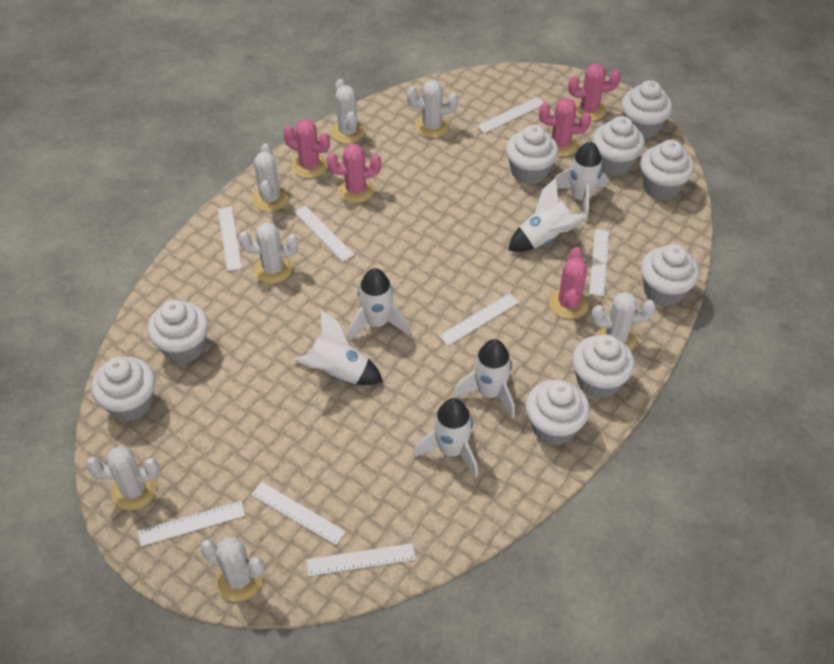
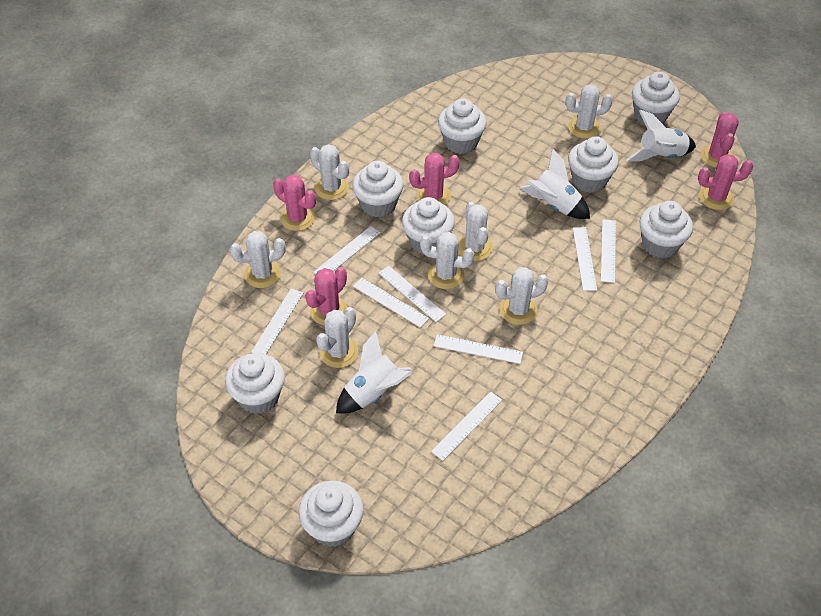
white cupcake: 9 -> 8
white rocket: 6 -> 3

